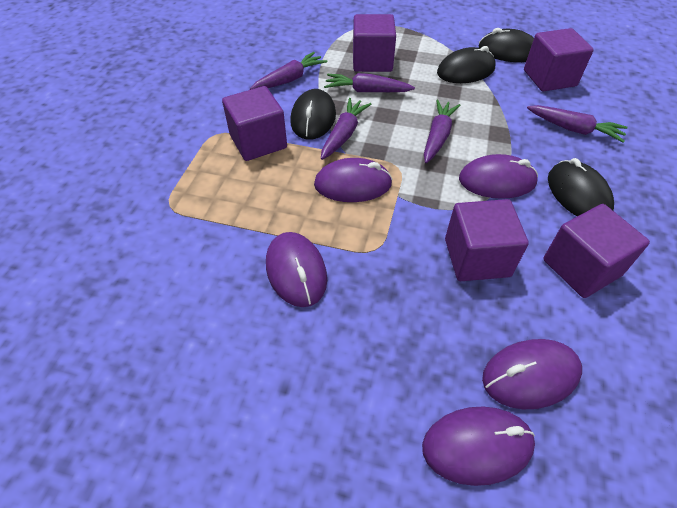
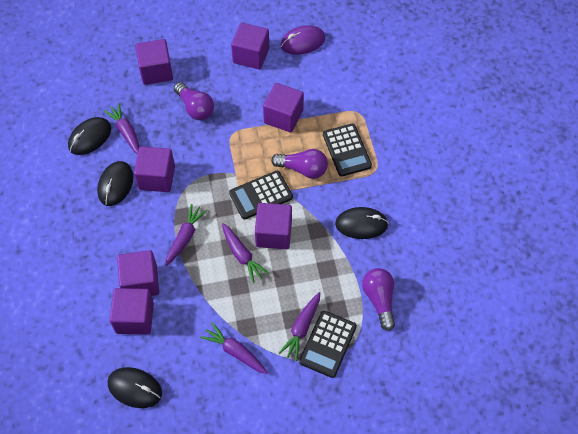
black calculator: 0 -> 3
purple cube: 5 -> 7
purple light bulb: 0 -> 3
purple mouse: 5 -> 1

